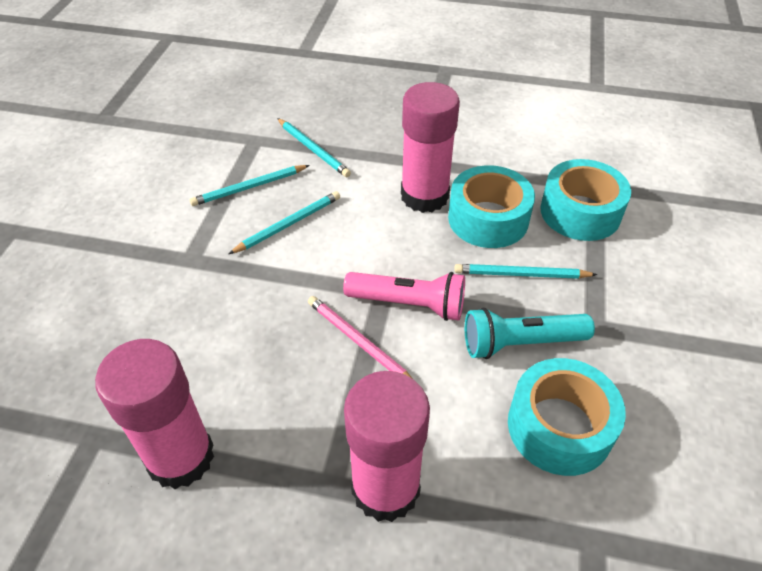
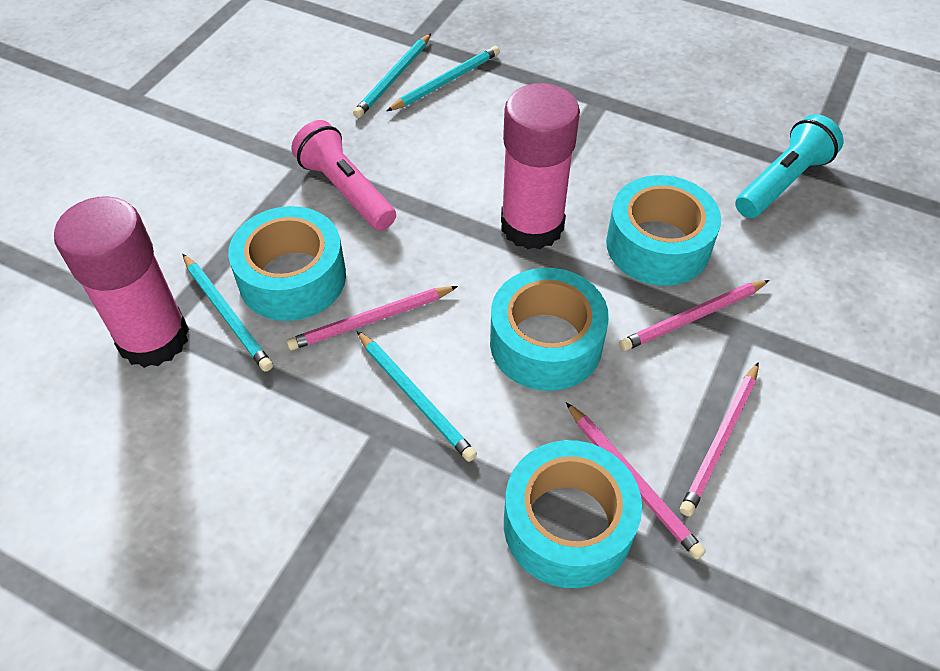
pink glue stick: 3 -> 2
pink pencil: 1 -> 4
turquoise tape: 3 -> 4

